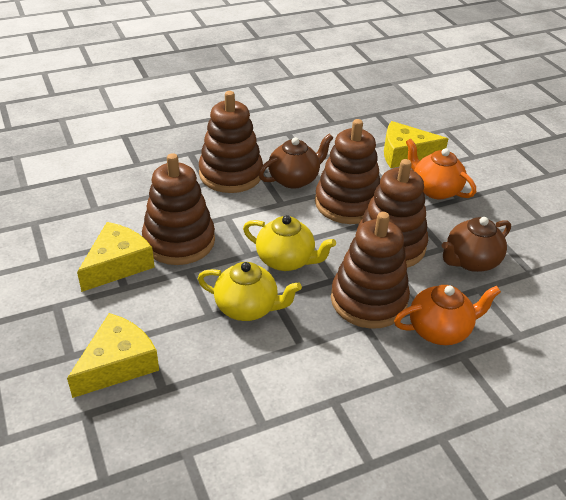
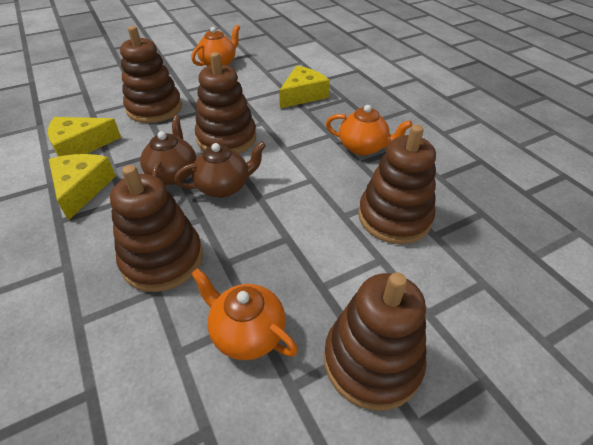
orange teapot: 2 -> 3
yellow teapot: 2 -> 0

